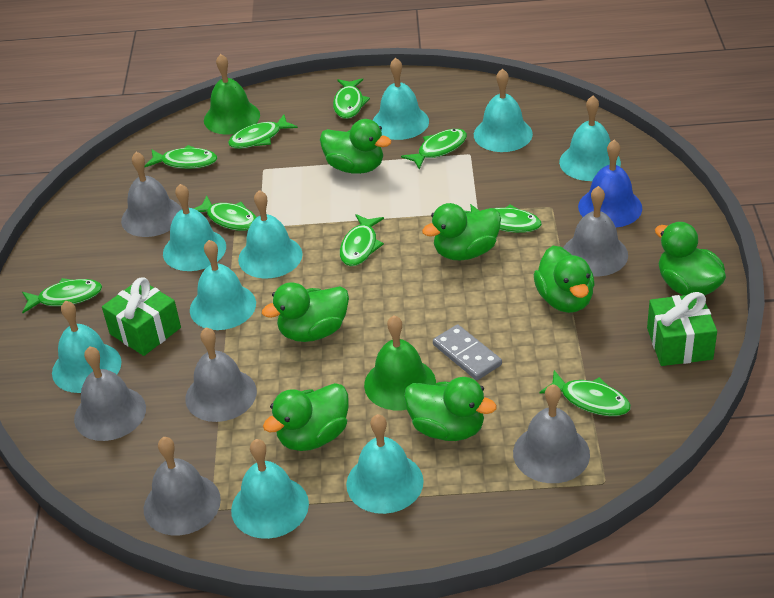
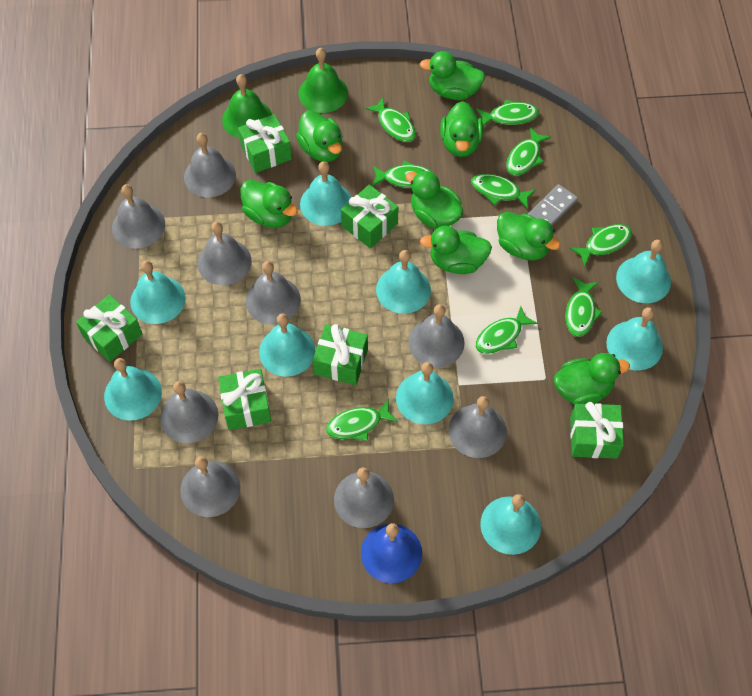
green duck: 7 -> 8
green gift: 2 -> 6
grey bell: 6 -> 9

